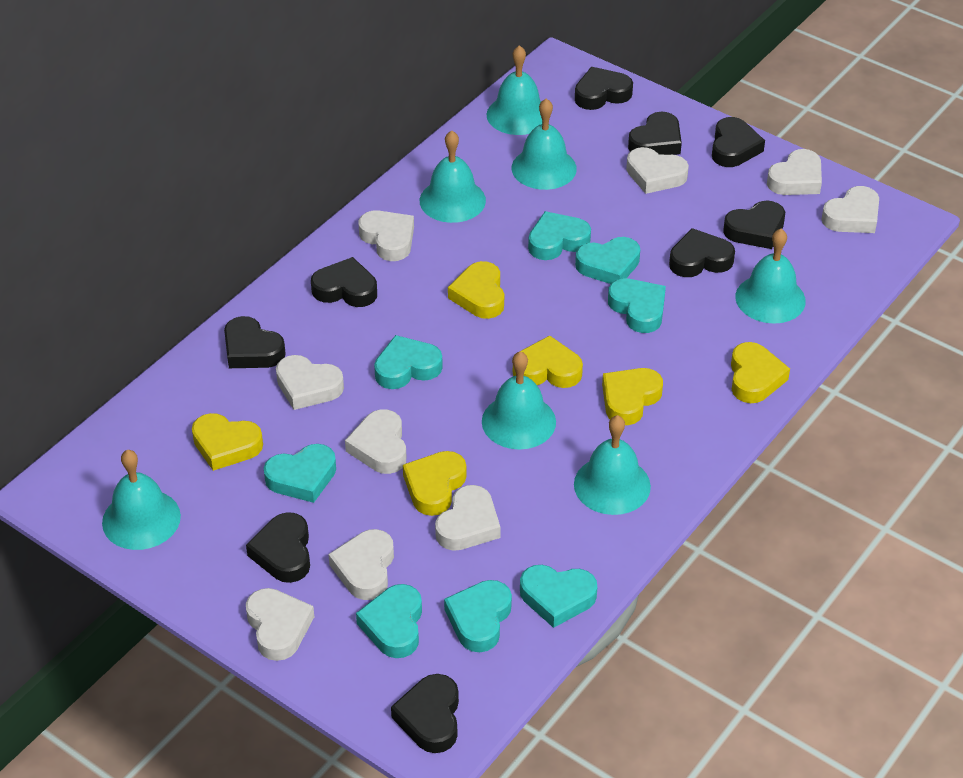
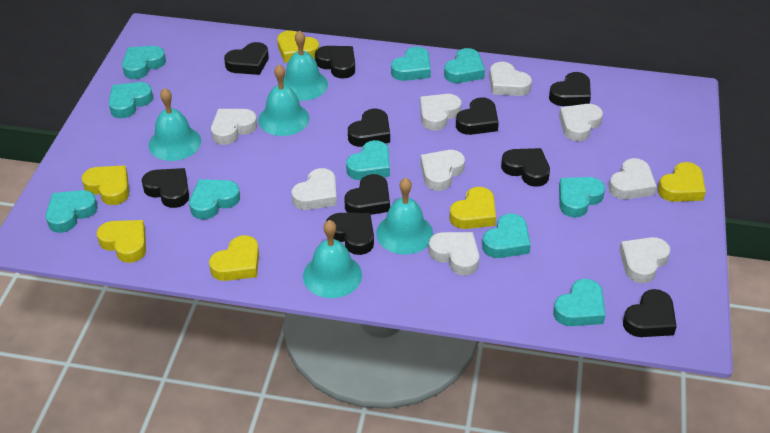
black heart: 9 -> 10
turquoise bell: 7 -> 5
turquoise heart: 8 -> 10

